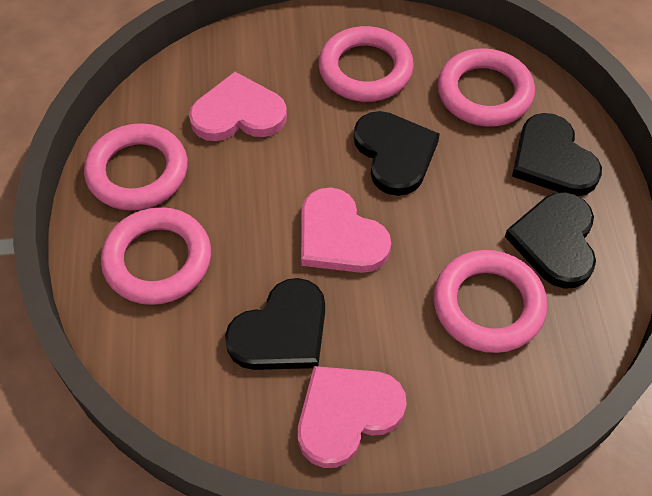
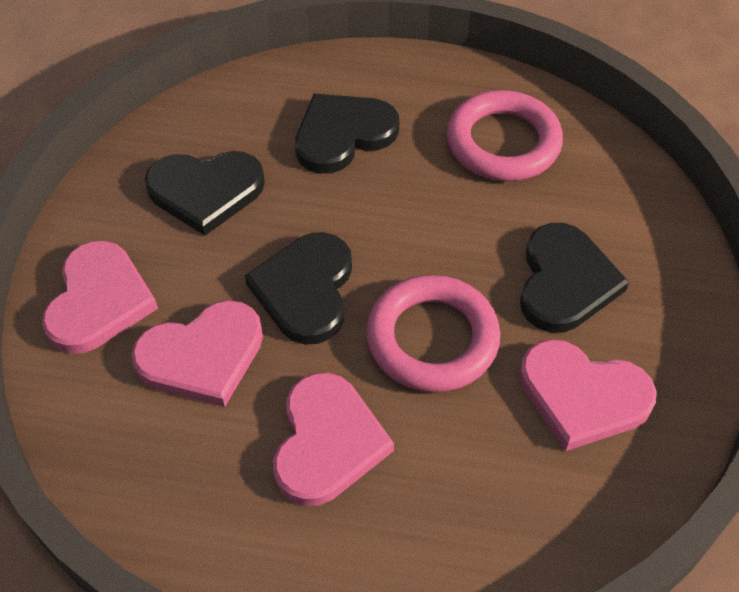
pink heart: 3 -> 4
pink ring: 5 -> 2

